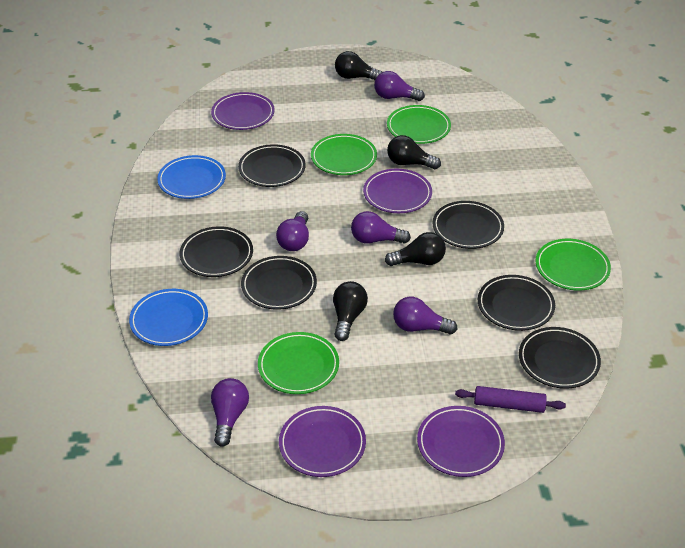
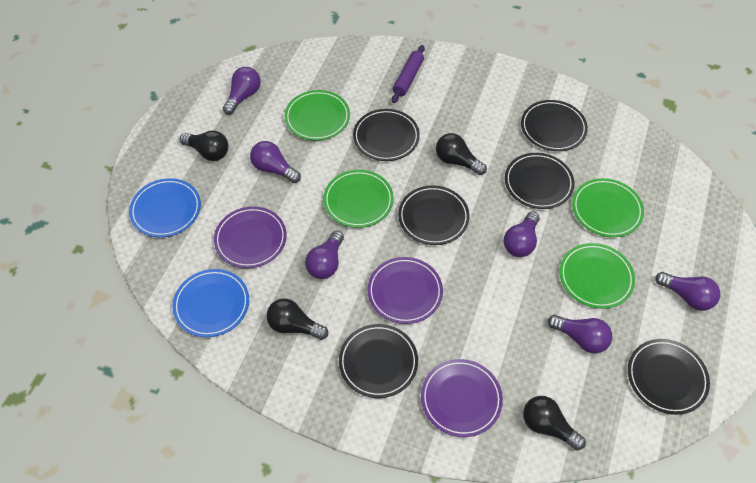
purple light bulb: 5 -> 6
purple plate: 4 -> 3

